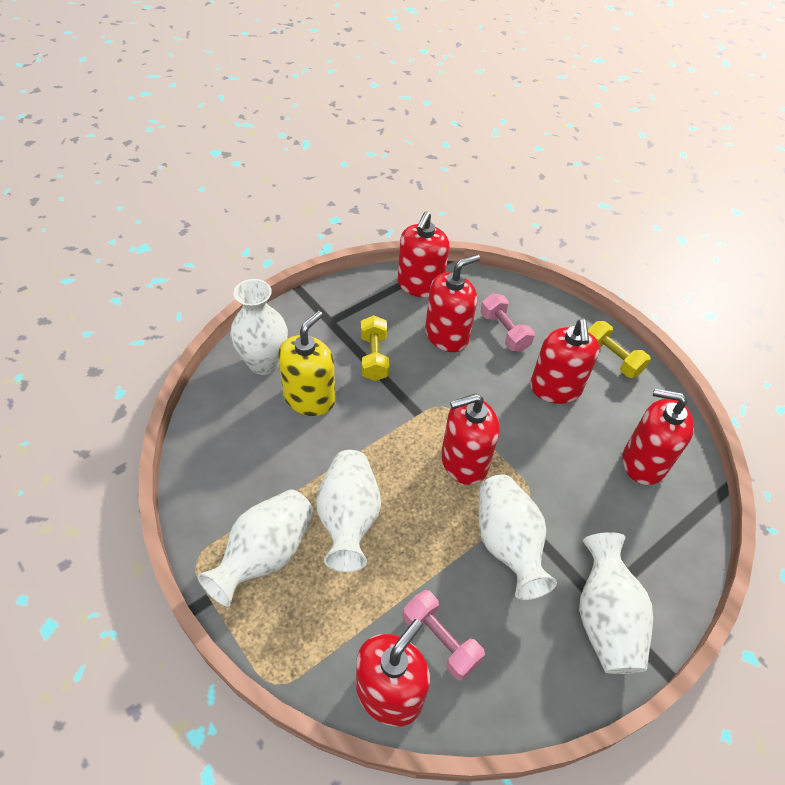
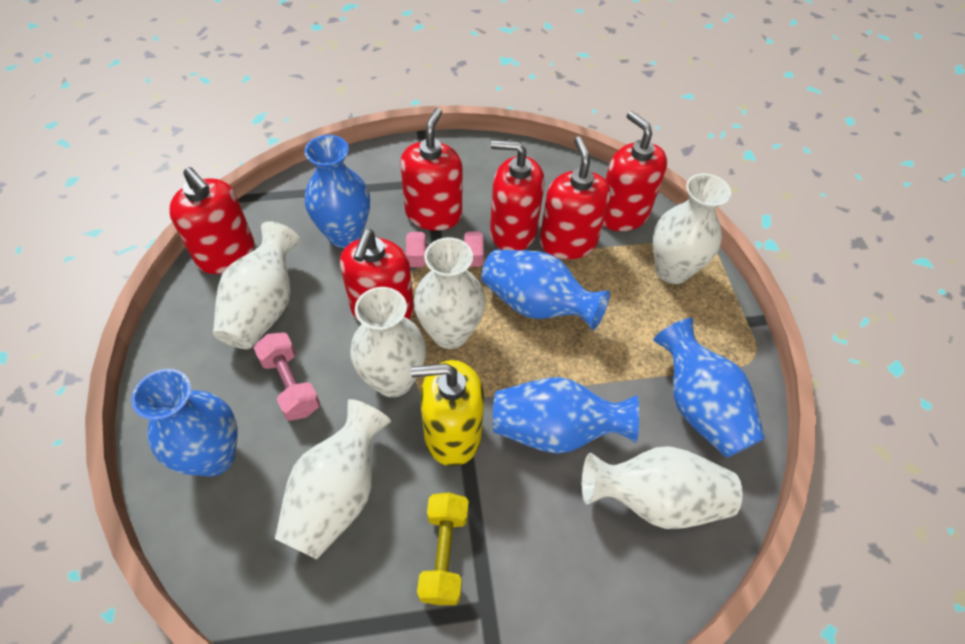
blue vase: 0 -> 5
white vase: 5 -> 6
yellow dumbbell: 2 -> 1

